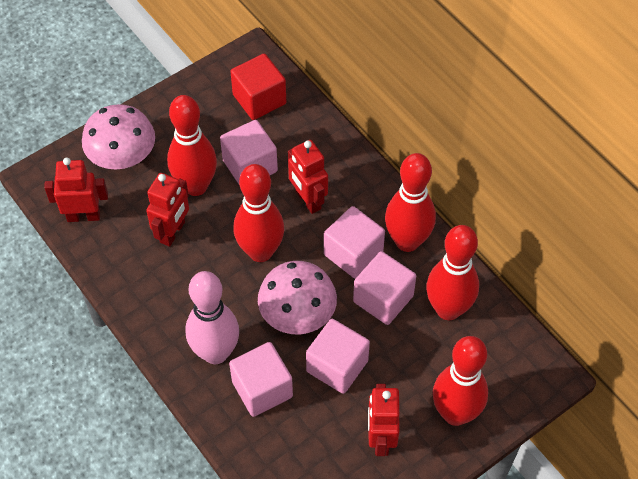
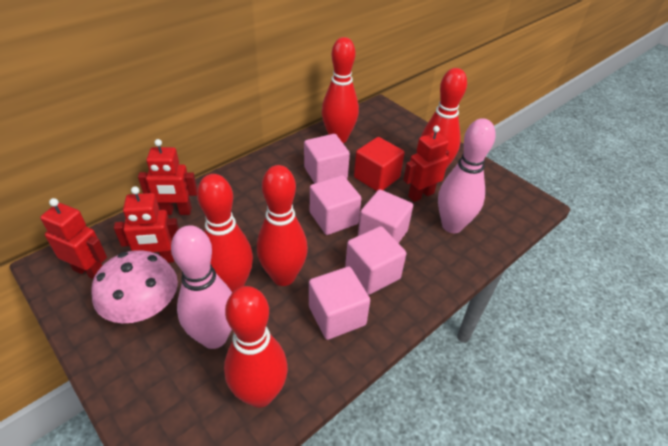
pink bowling pin: 1 -> 2
pink mushroom: 2 -> 1

